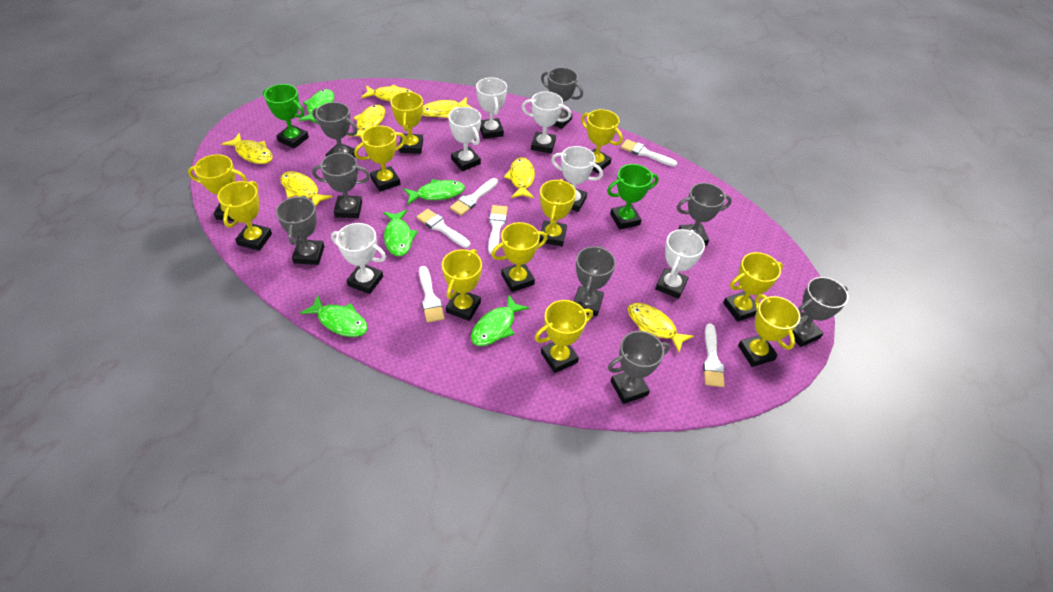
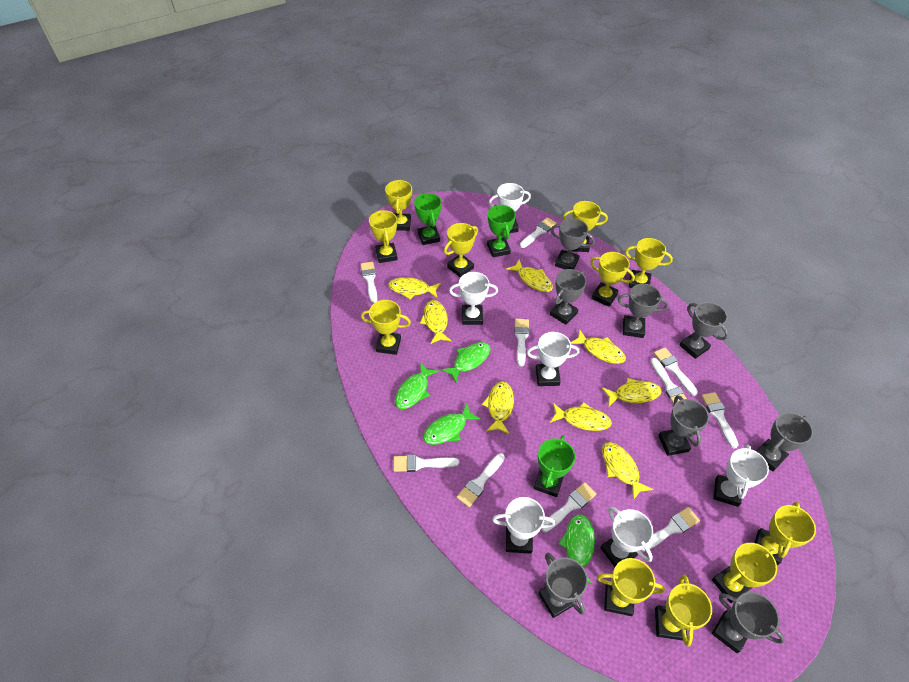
green fish: 5 -> 4
green trophy: 2 -> 3
white brush: 6 -> 10
yellow fish: 7 -> 8

